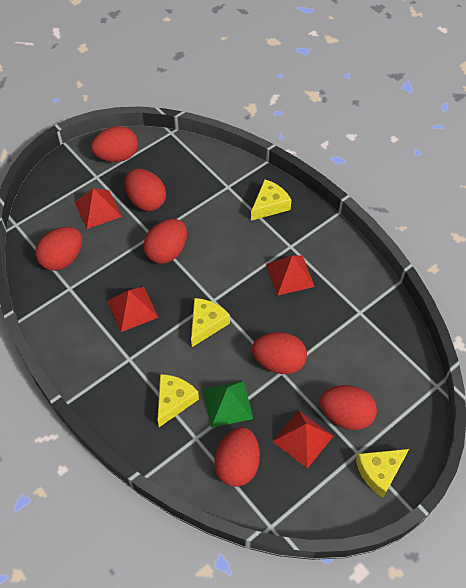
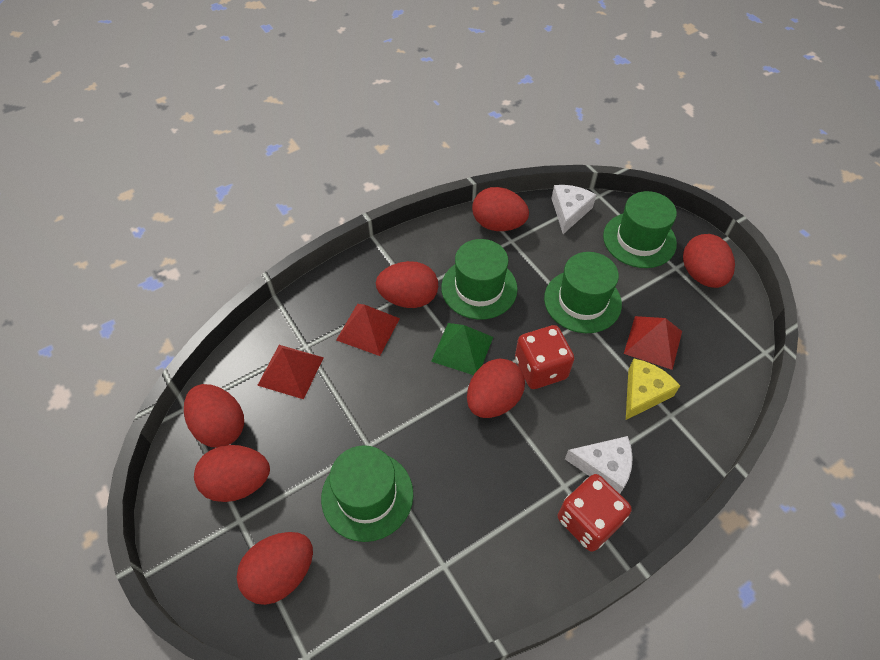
green hat: 0 -> 4
red dice: 0 -> 2
red pyramid: 4 -> 3
white cheese: 0 -> 2
yellow cheese: 4 -> 1

